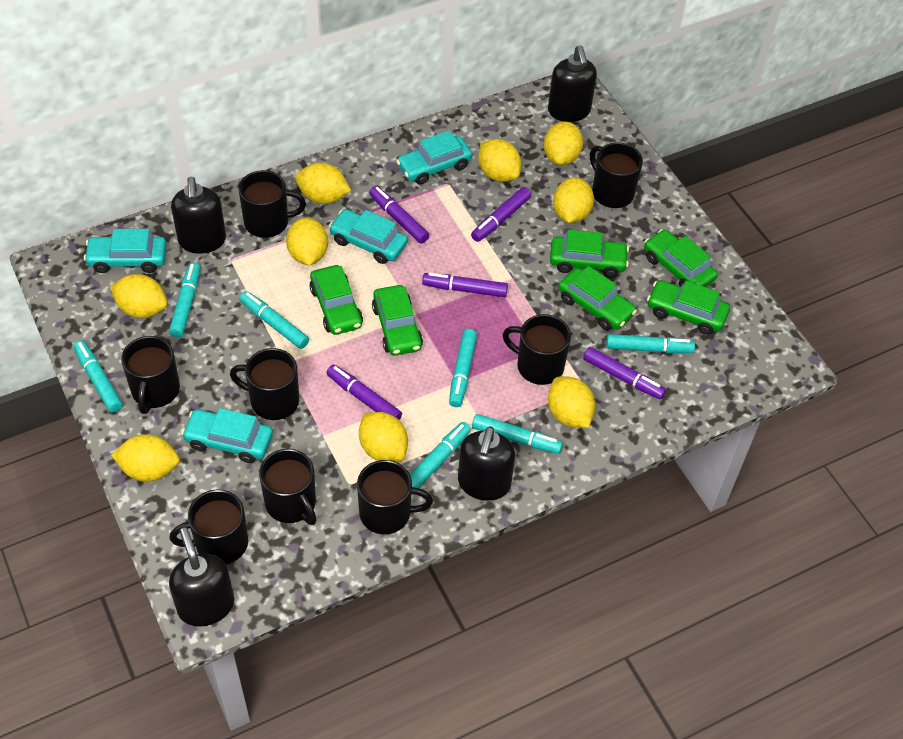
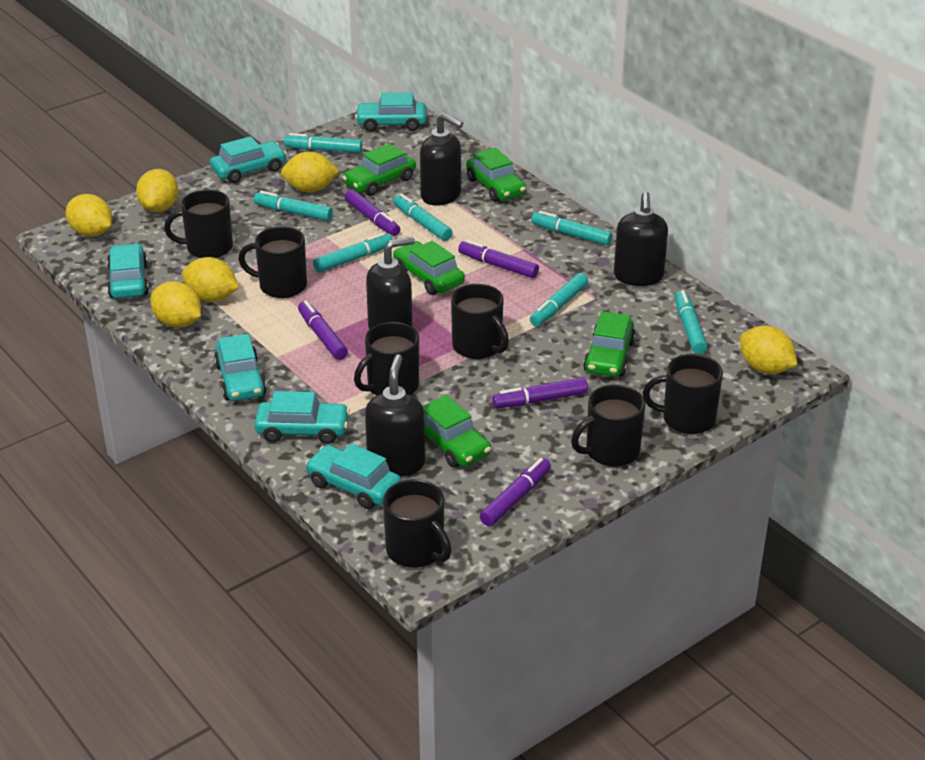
black mug: 8 -> 7
green car: 6 -> 5
turquoise car: 4 -> 6
yellow lemon: 9 -> 6

